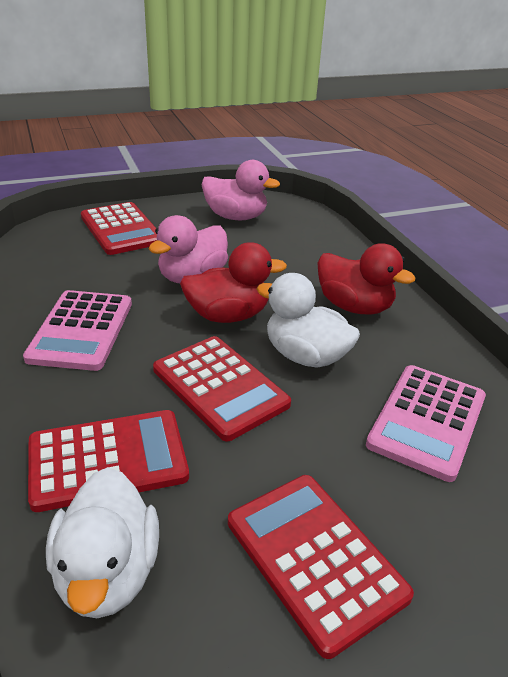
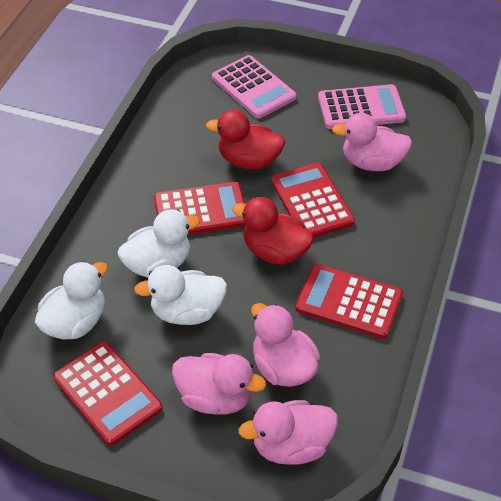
pink duck: 2 -> 4
white duck: 2 -> 3

